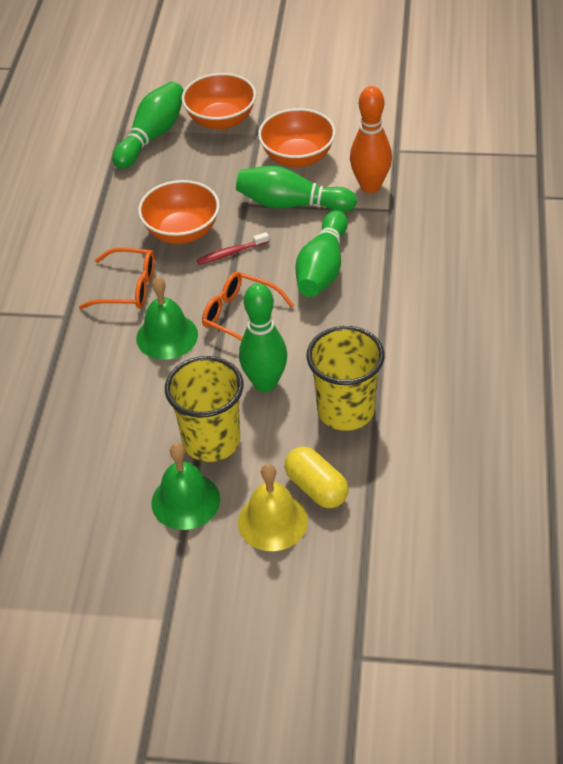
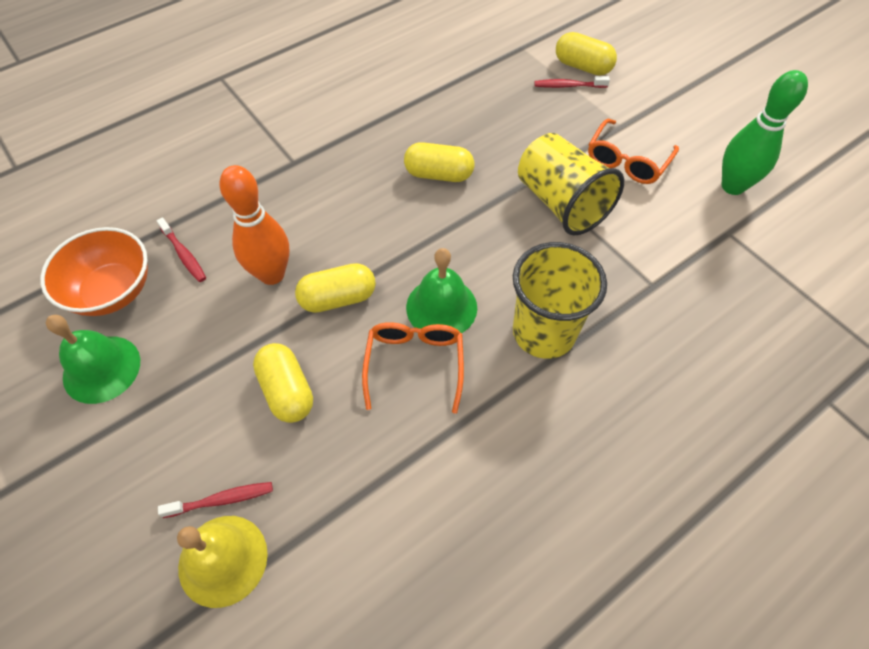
green bowling pin: 4 -> 1
orange bowl: 3 -> 1
red toothbrush: 1 -> 3
yellow capsule: 1 -> 4

